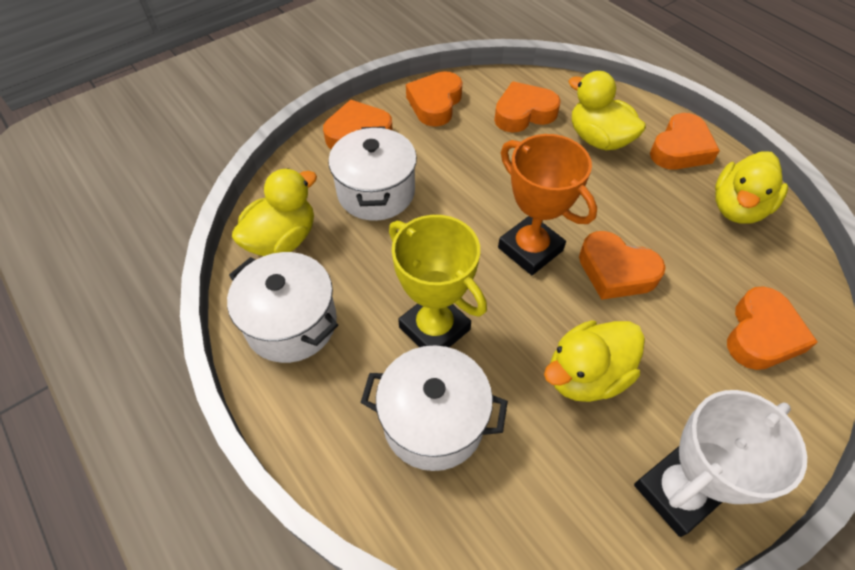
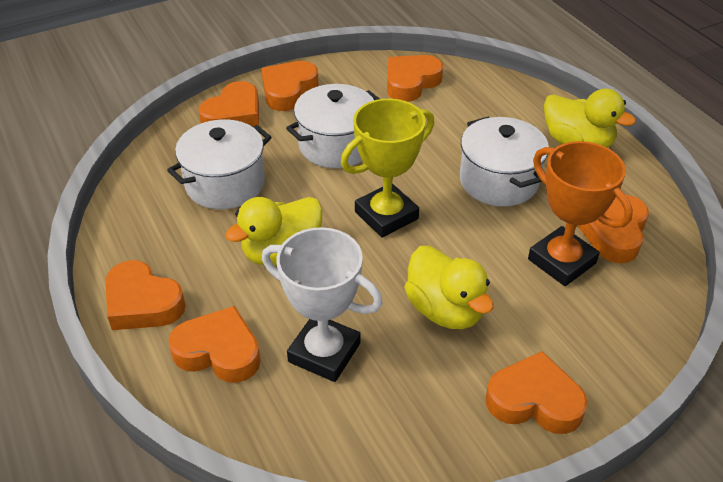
orange heart: 6 -> 7
yellow duck: 4 -> 3

